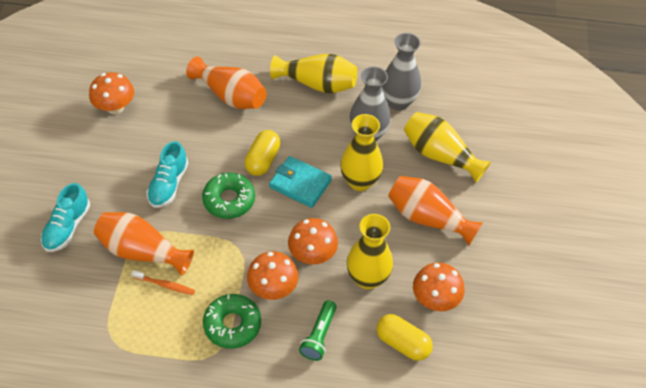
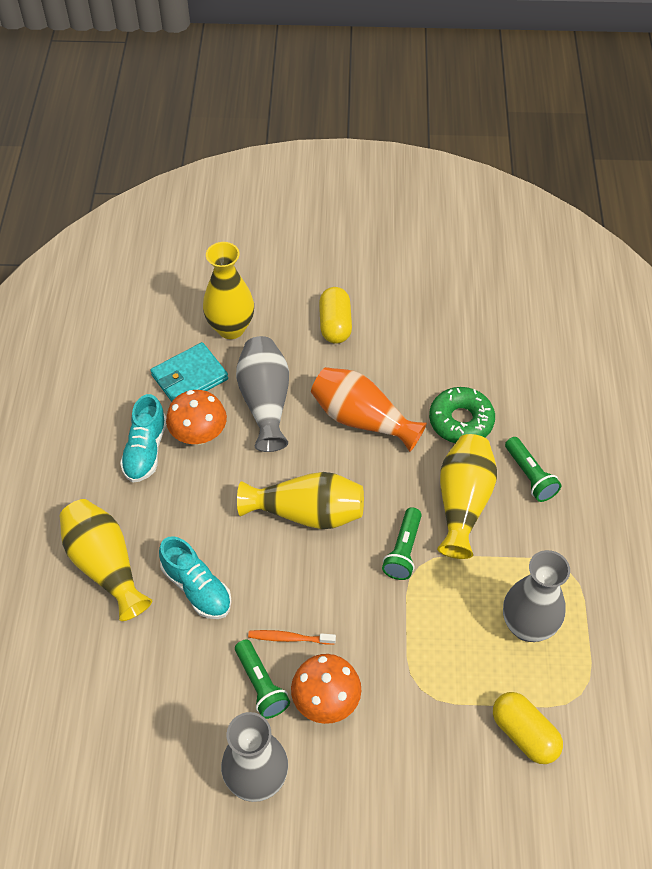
green donut: 2 -> 1
green flashlight: 1 -> 3
grey vase: 2 -> 3
orange mushroom: 4 -> 2
orange vase: 3 -> 1

